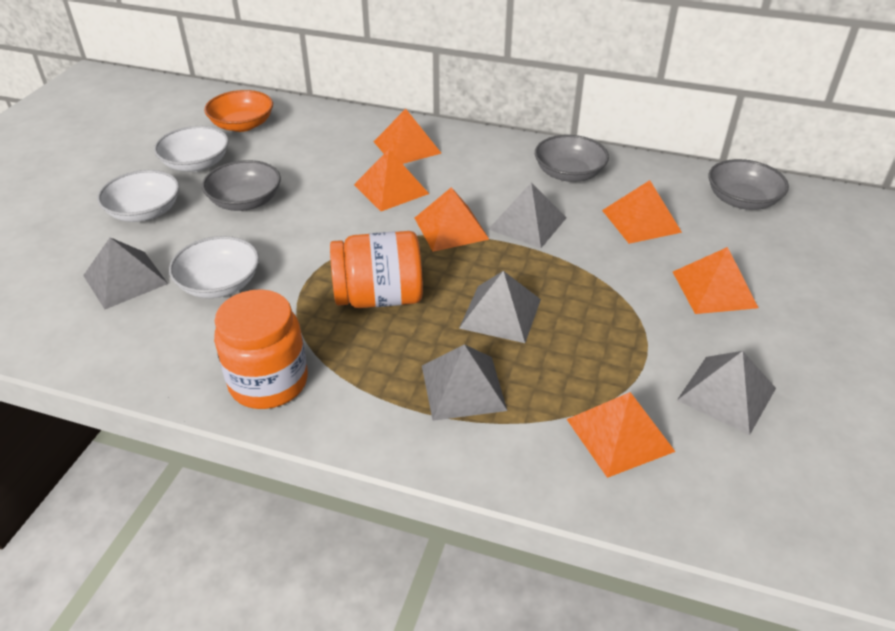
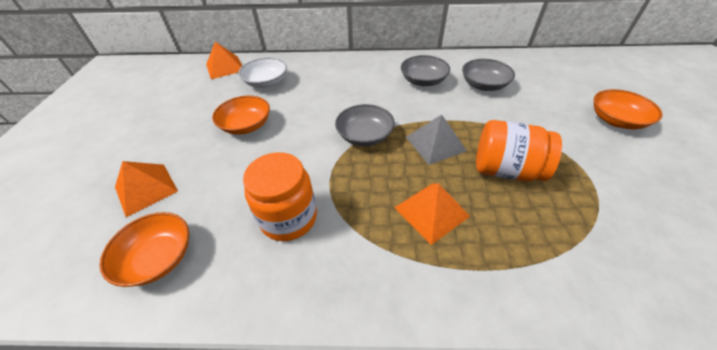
grey pyramid: 5 -> 1
orange bowl: 1 -> 3
orange pyramid: 6 -> 3
white bowl: 3 -> 1

